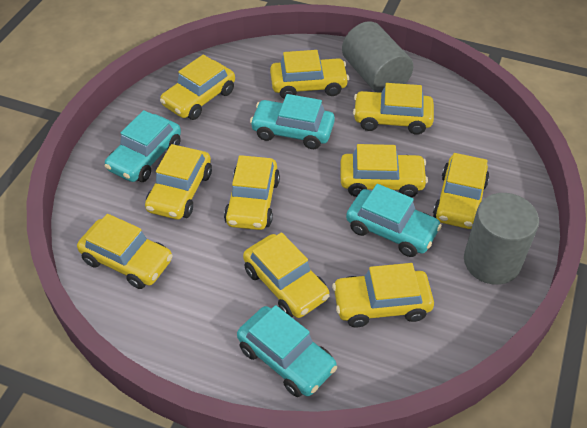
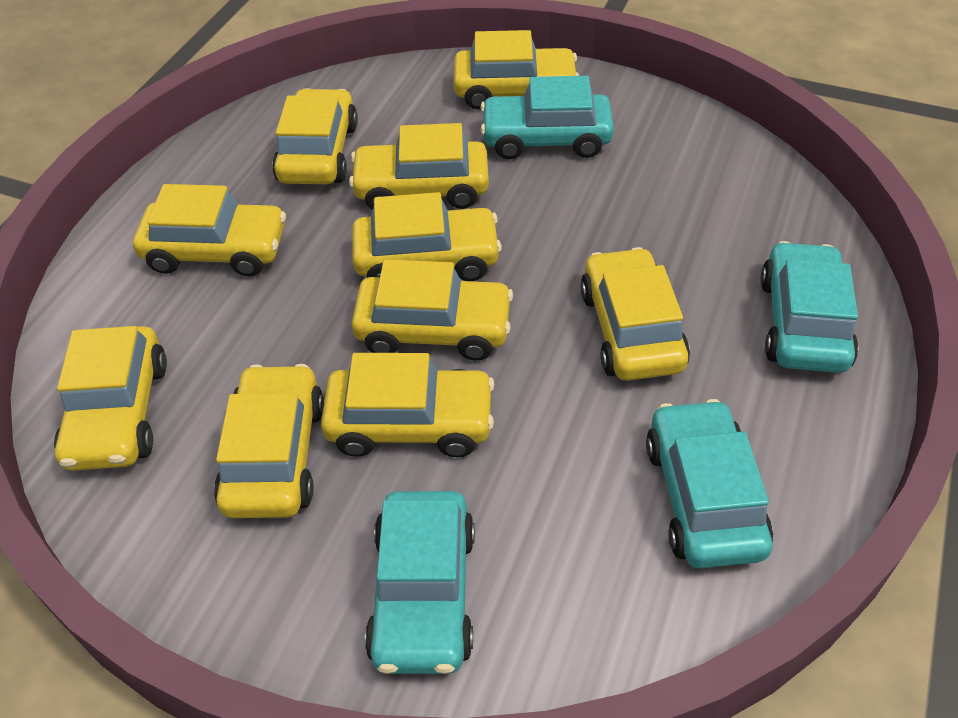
grey cylinder: 2 -> 0

